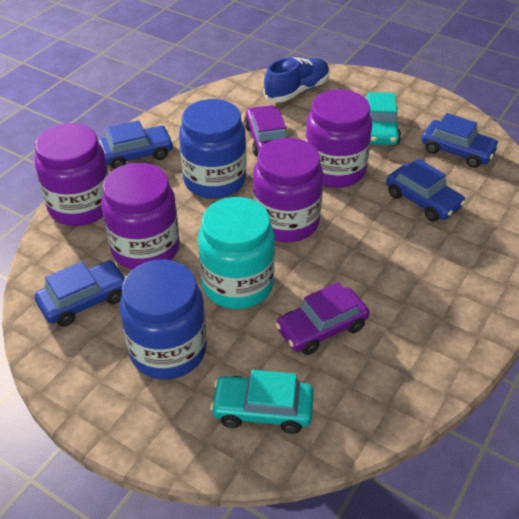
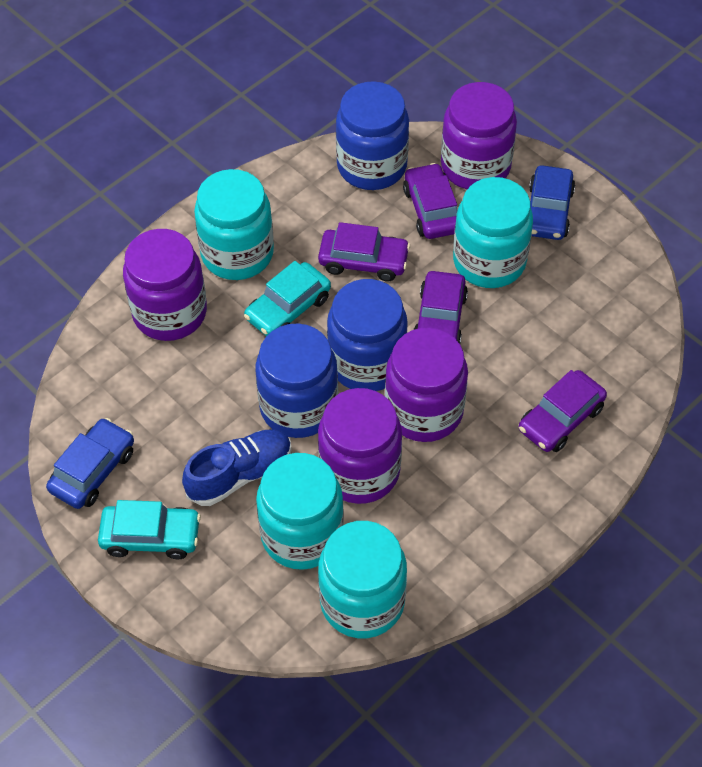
blue car: 4 -> 2
blue jar: 2 -> 3
purple car: 2 -> 4
turquoise jar: 1 -> 4

